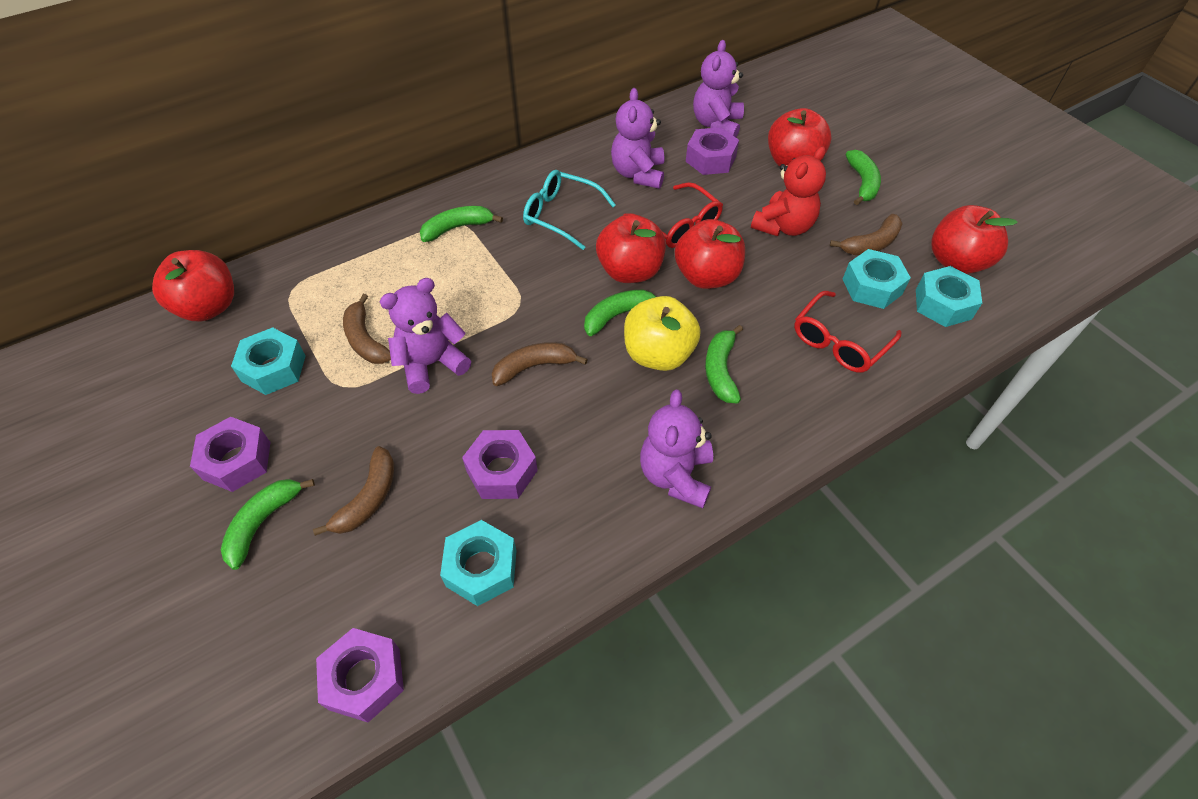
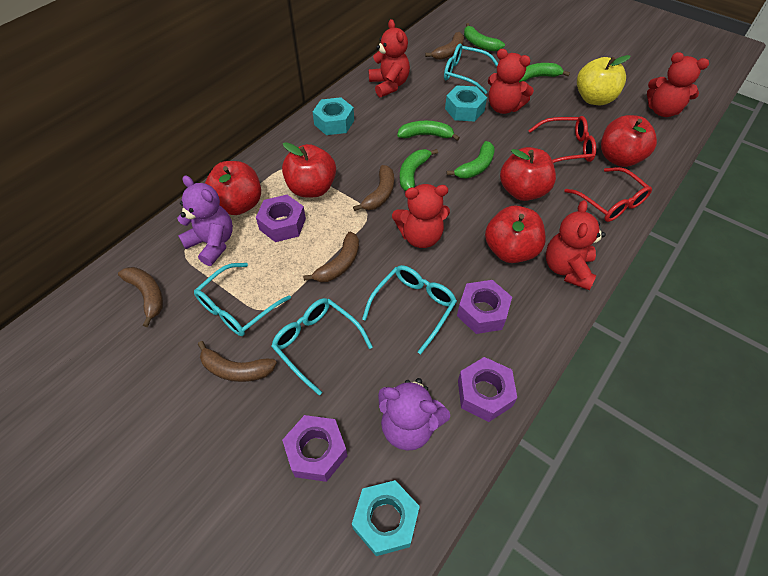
brown banana: 4 -> 5
purple teddy bear: 4 -> 2
red teddy bear: 1 -> 5
turquoise glasses: 1 -> 4
turquoise nut: 4 -> 3

